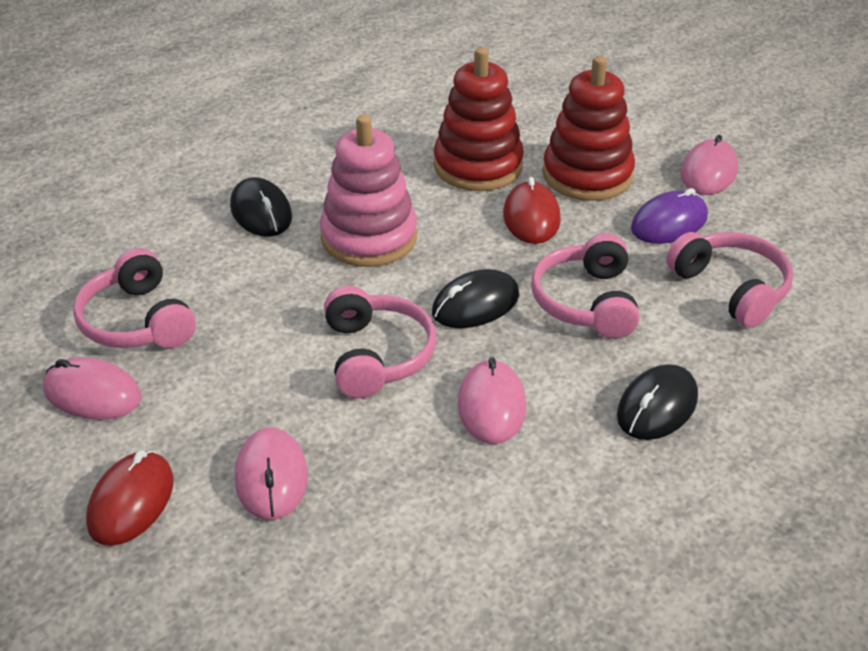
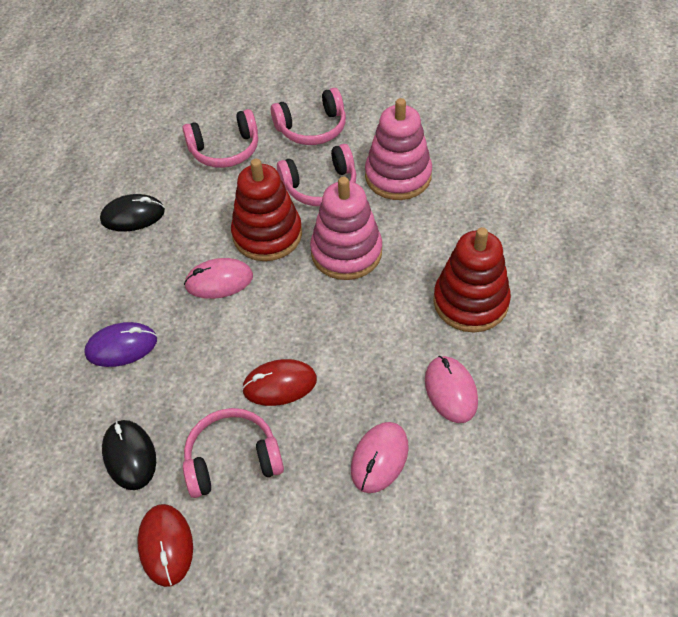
black mouse: 3 -> 2
pink mouse: 4 -> 3
pink stacking toy: 1 -> 2

